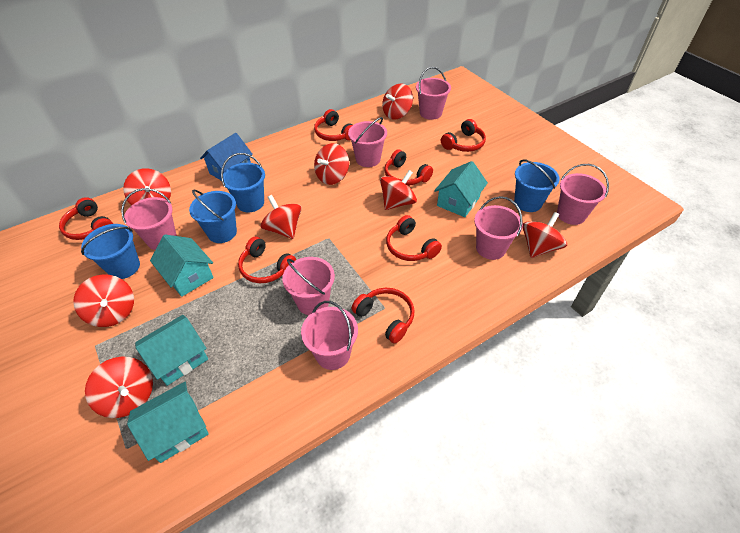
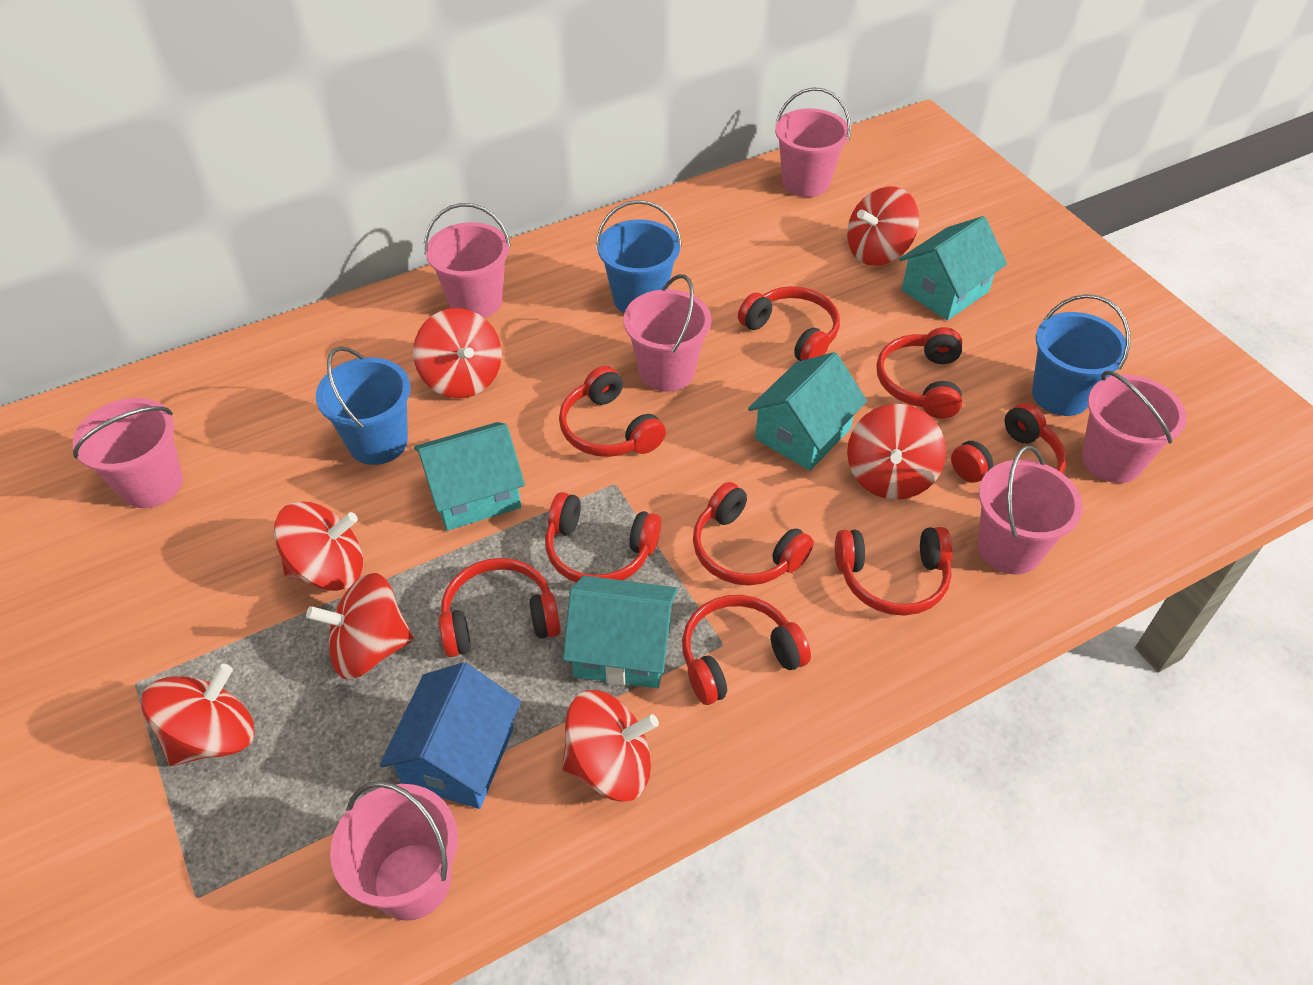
blue bucket: 4 -> 3
red headphones: 7 -> 9
red spinning top: 8 -> 7

